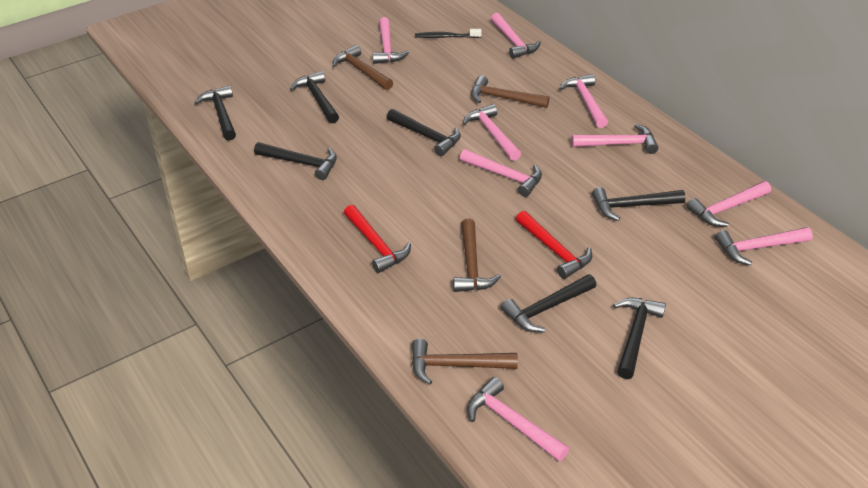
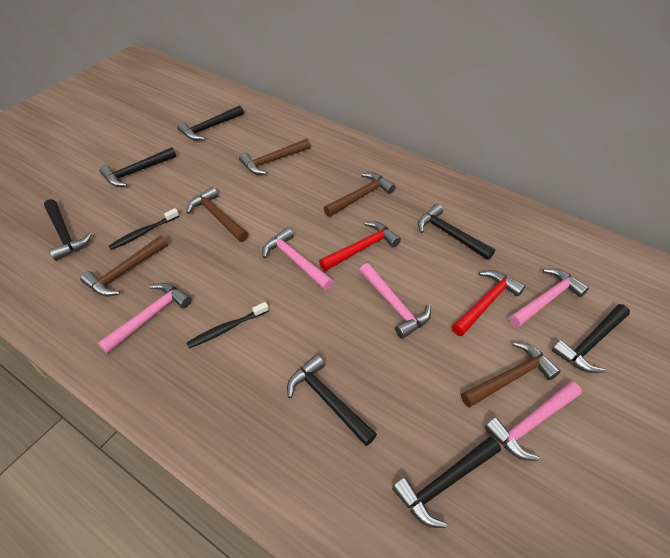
black toothbrush: 1 -> 2
brown hammer: 4 -> 5
pink hammer: 9 -> 5

